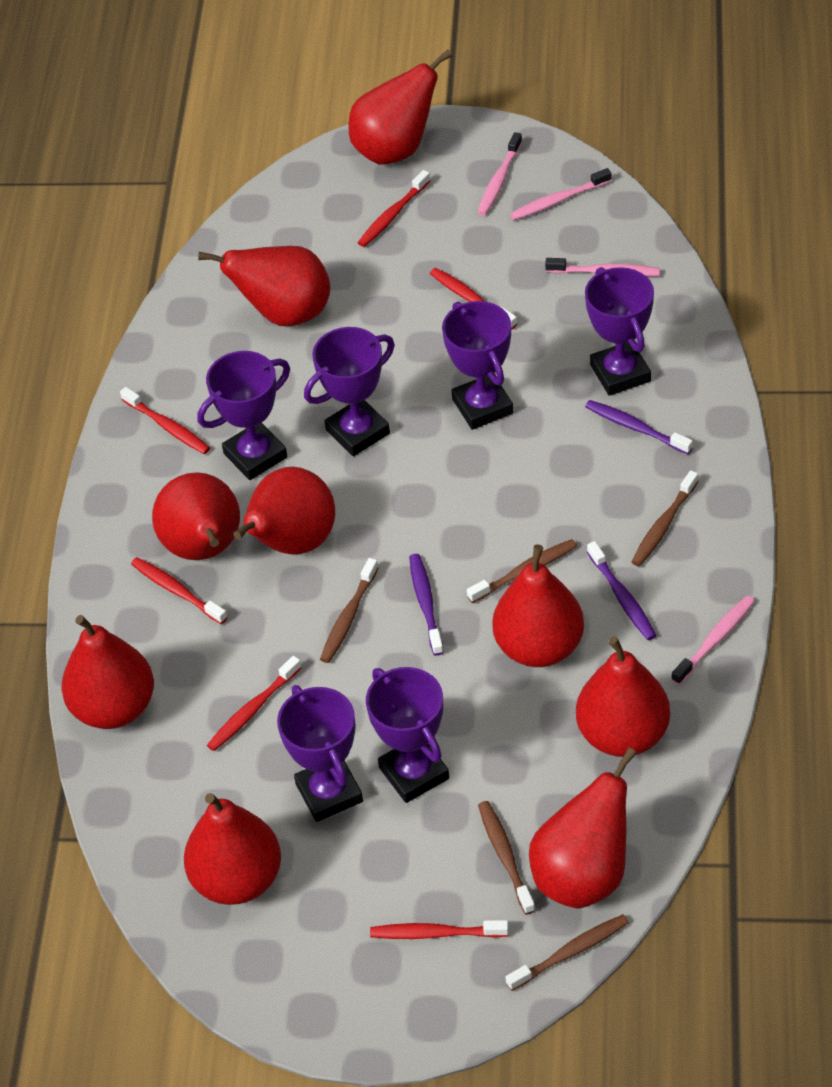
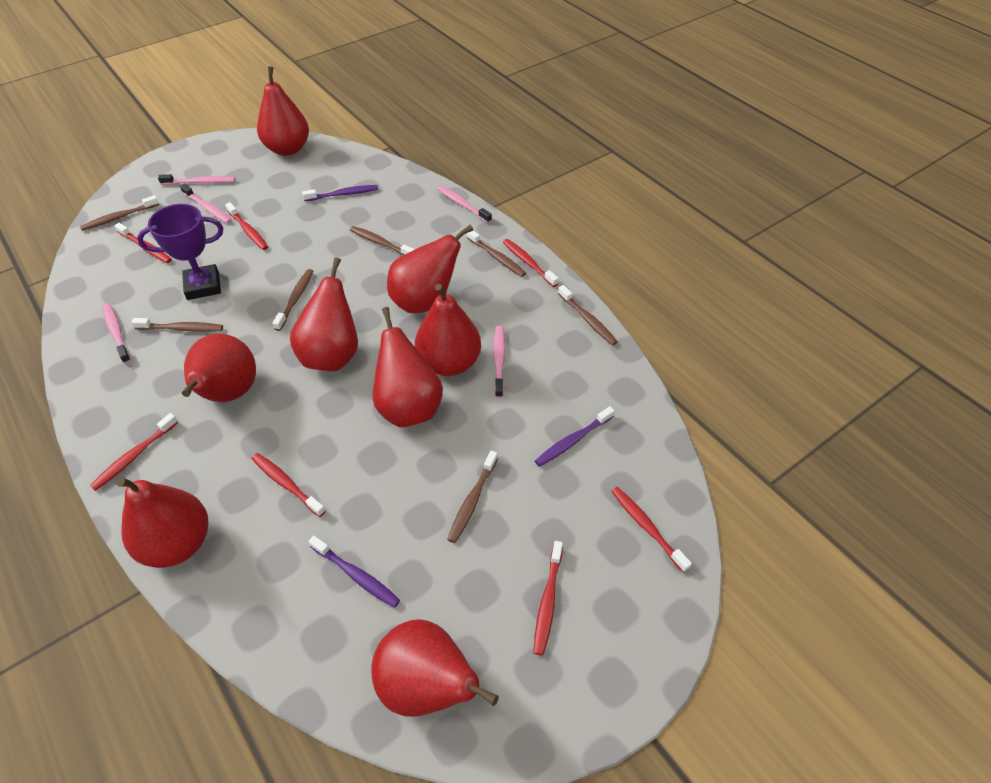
brown toothbrush: 5 -> 7
pink toothbrush: 4 -> 5
purple trophy: 6 -> 1
red pear: 9 -> 8
red toothbrush: 6 -> 7

